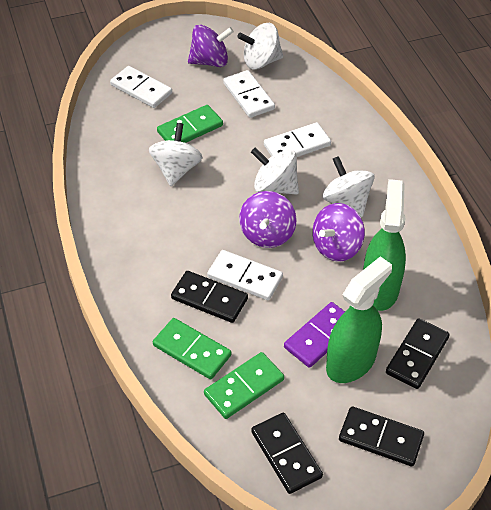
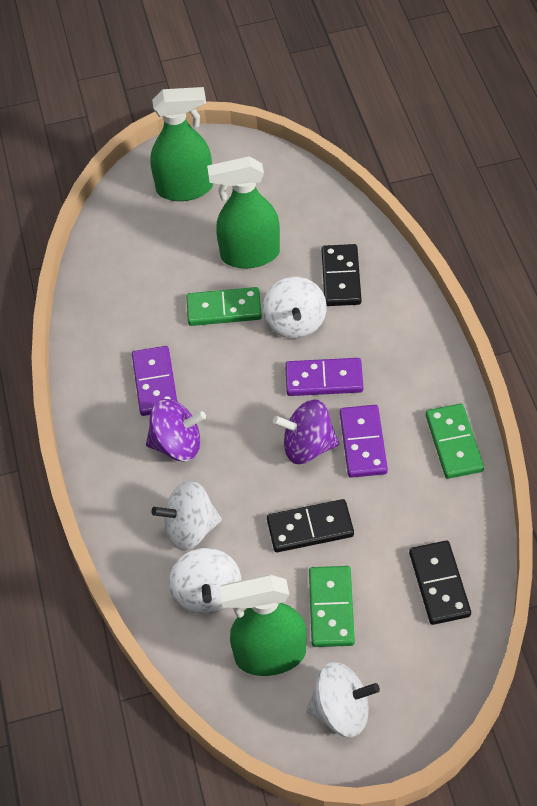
black domino: 4 -> 3
green spray bottle: 2 -> 3
purple domino: 1 -> 3
purple spinning top: 3 -> 2
white domino: 4 -> 0

